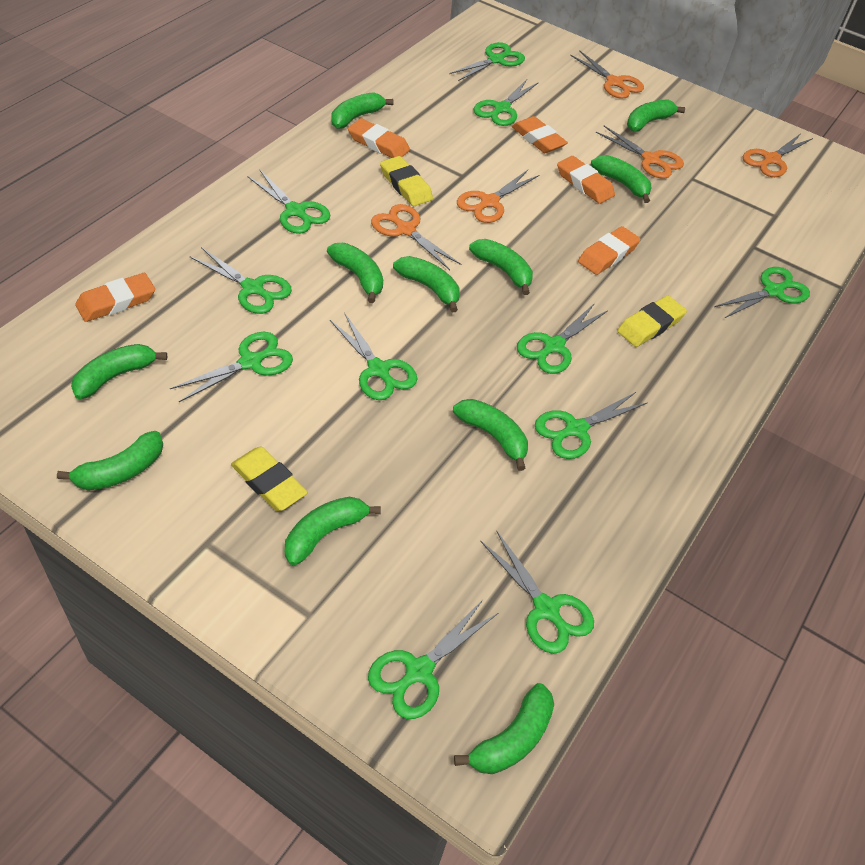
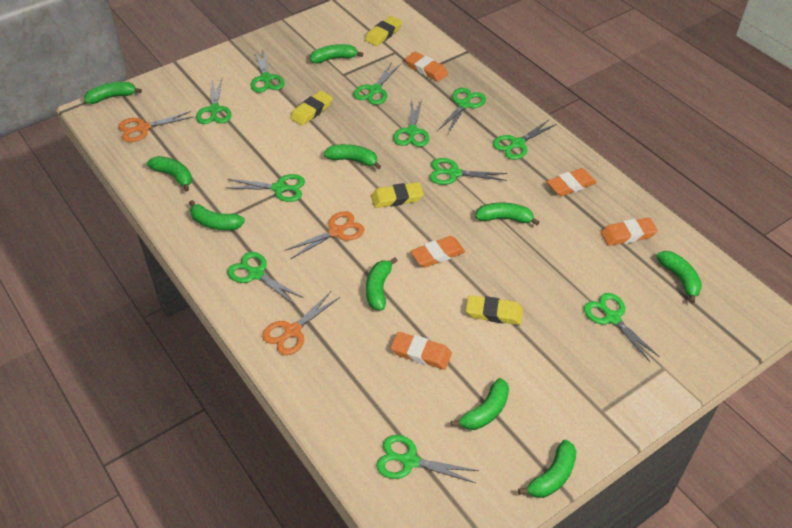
green banana: 11 -> 10
orange scissors: 5 -> 3
yellow eraser: 3 -> 4

